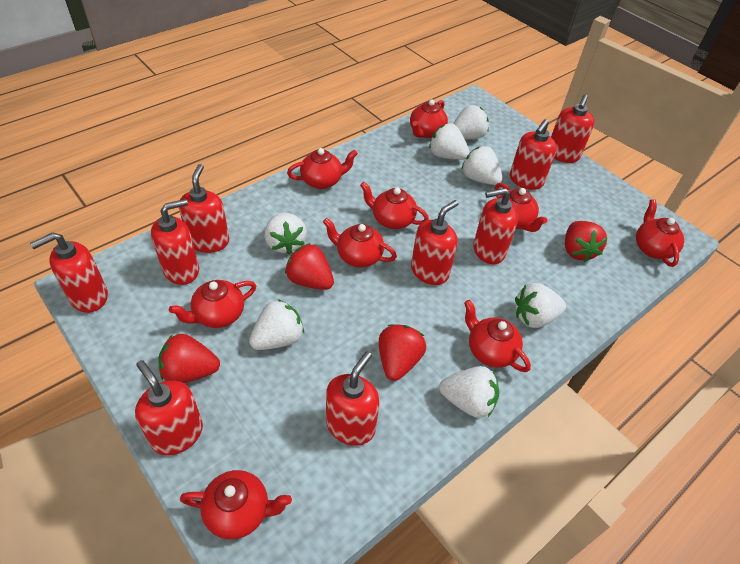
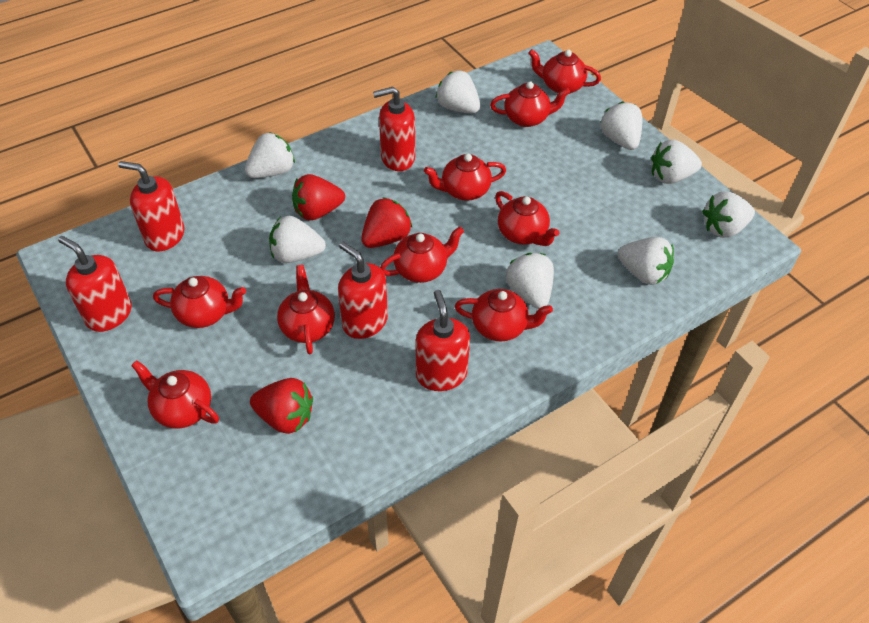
red soap dispenser: 9 -> 5
red strawberry: 4 -> 3
white strawberry: 7 -> 8

